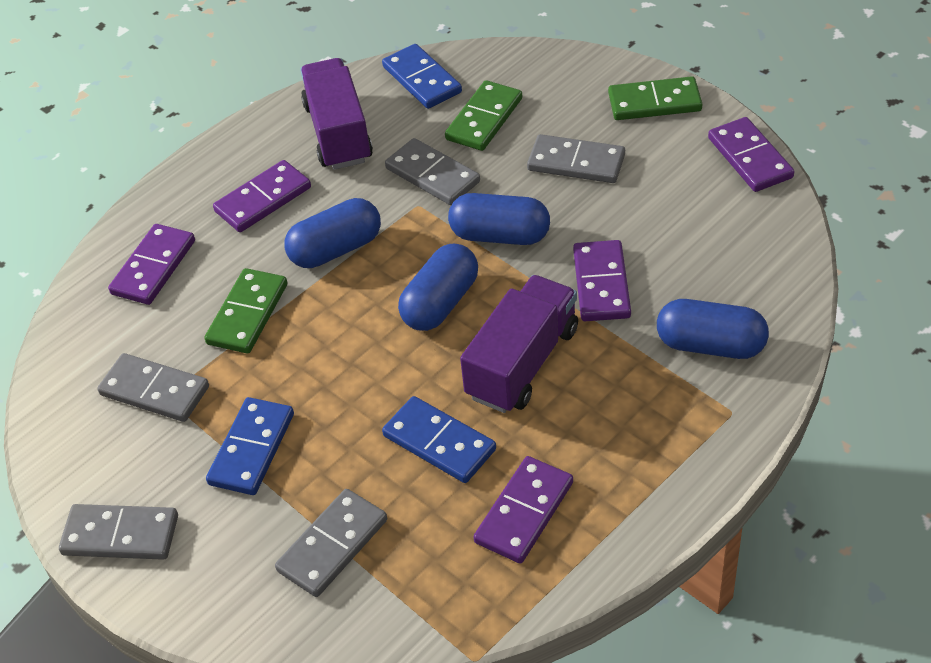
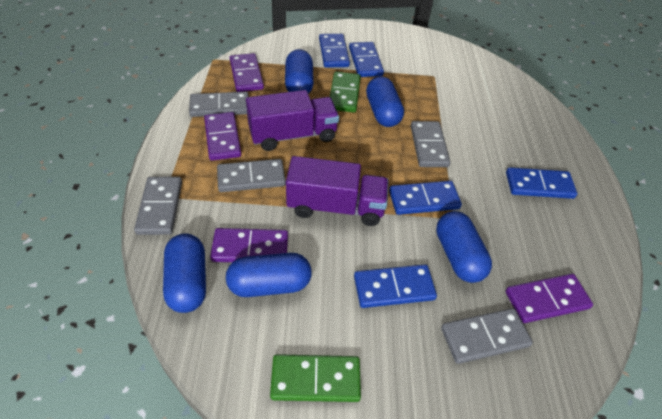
blue capsule: 4 -> 5
blue domino: 3 -> 5
green domino: 3 -> 2
purple domino: 5 -> 4

